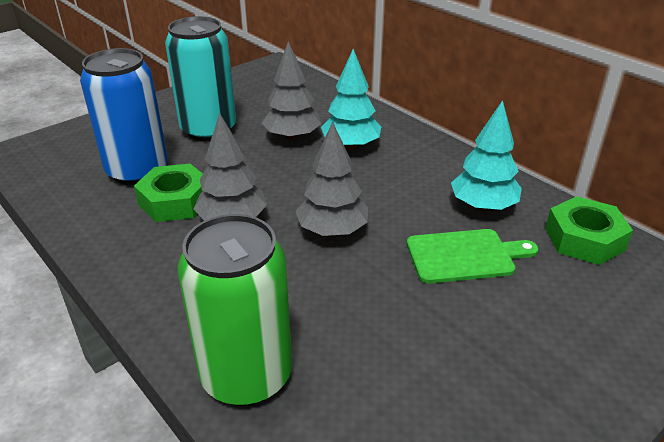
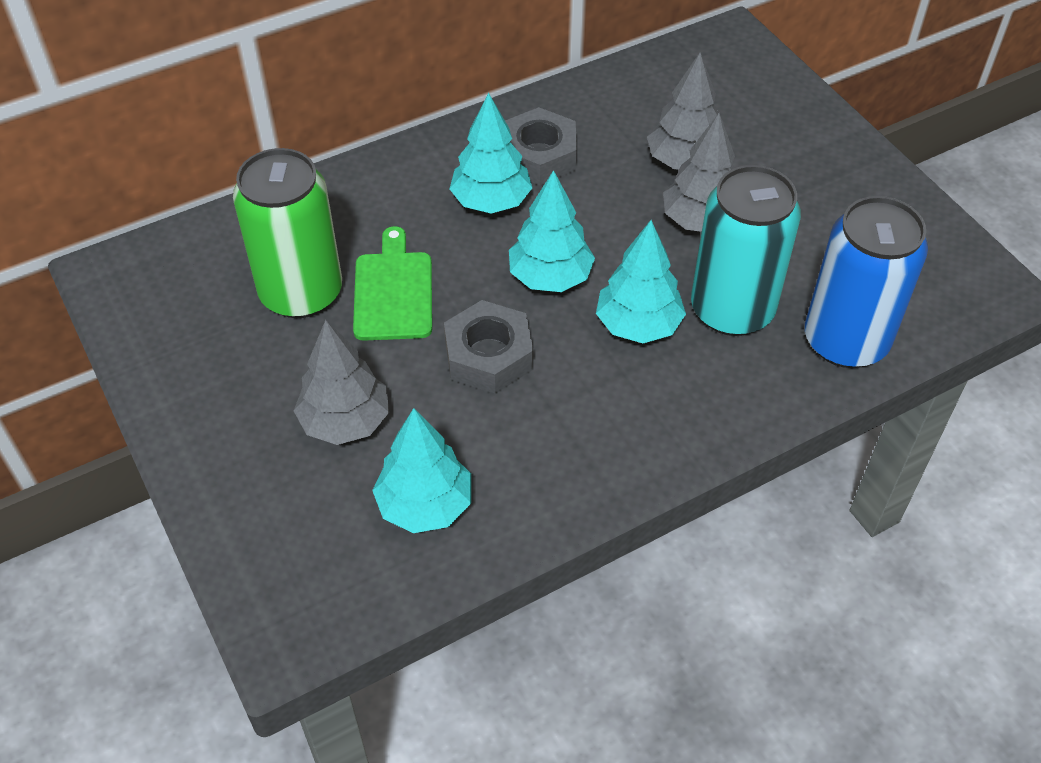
green nut: 2 -> 0
grey nut: 0 -> 2
turquoise tree: 2 -> 4

